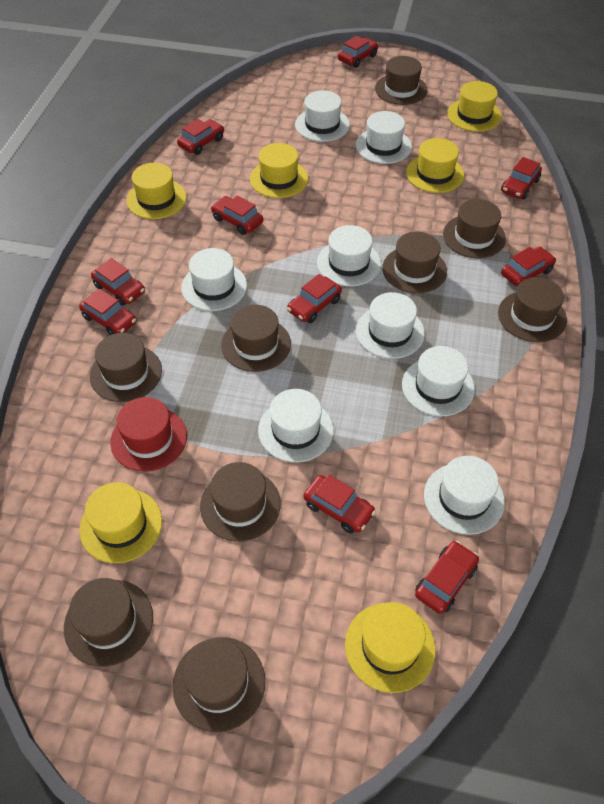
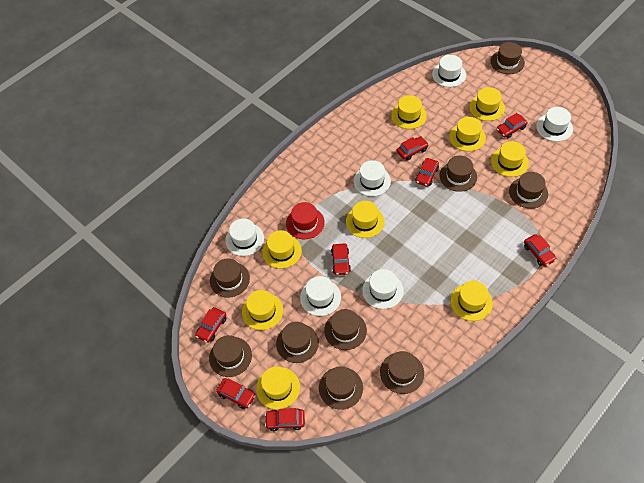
red car: 10 -> 8
white hat: 8 -> 6
yellow hat: 6 -> 9

